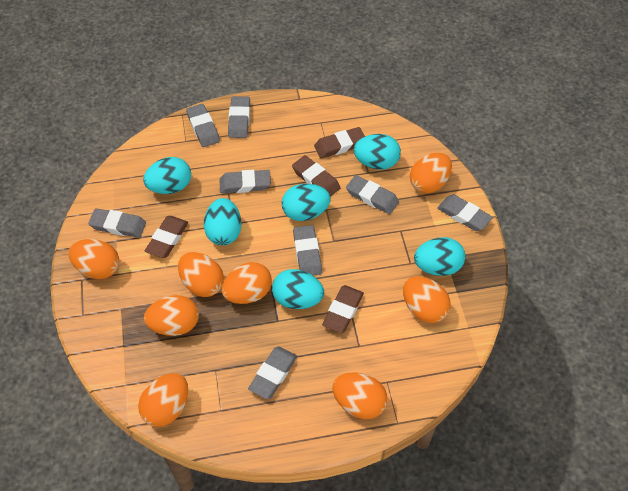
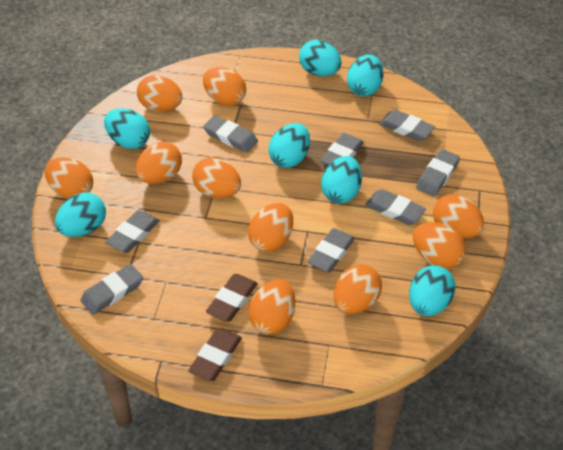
brown eraser: 4 -> 2
orange egg: 8 -> 10
turquoise egg: 6 -> 7

